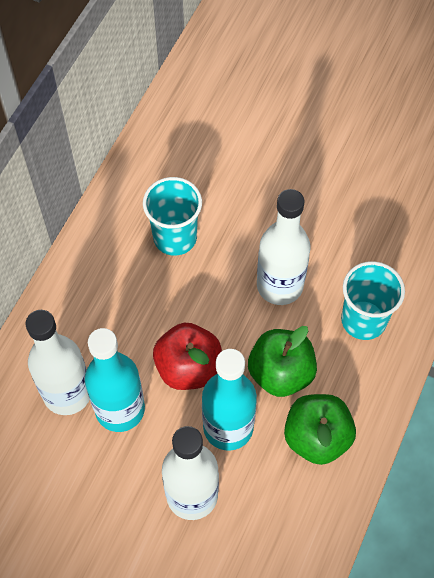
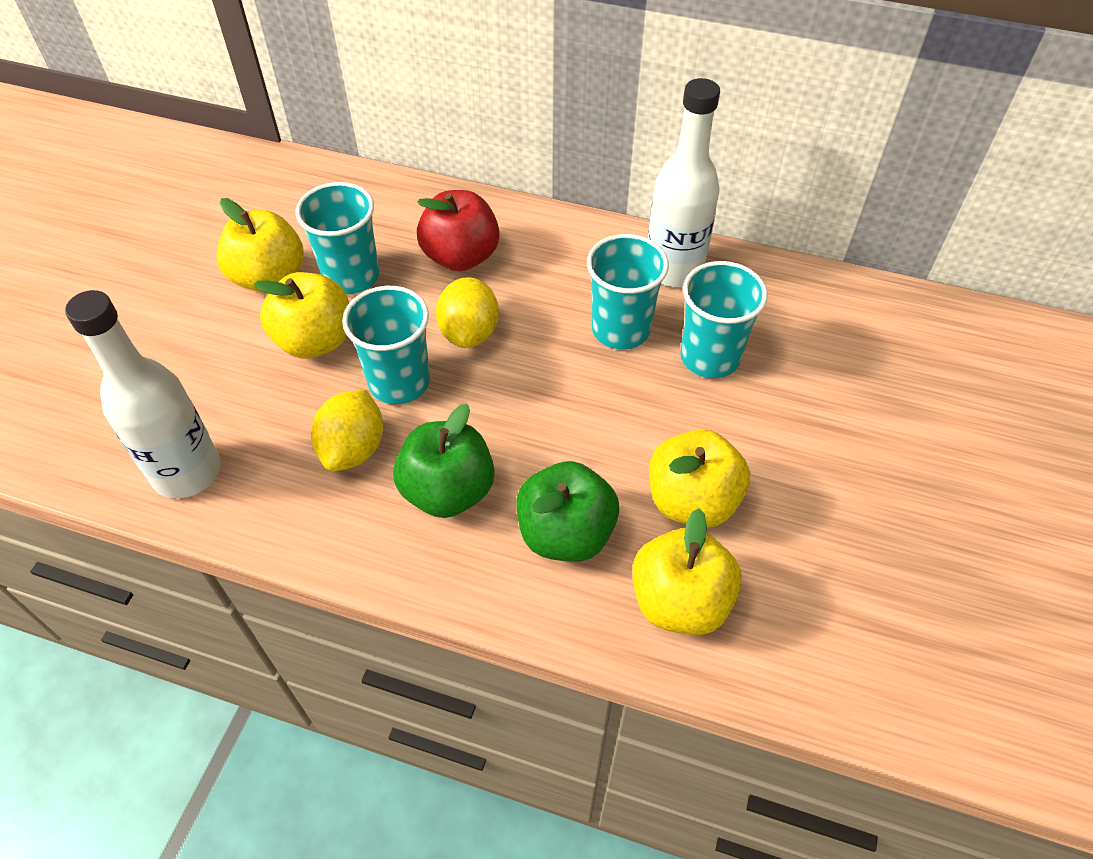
turquoise bottle: 2 -> 0
turquoise cup: 2 -> 4
white bottle: 3 -> 2
yellow apple: 0 -> 4
yellow lemon: 0 -> 2

